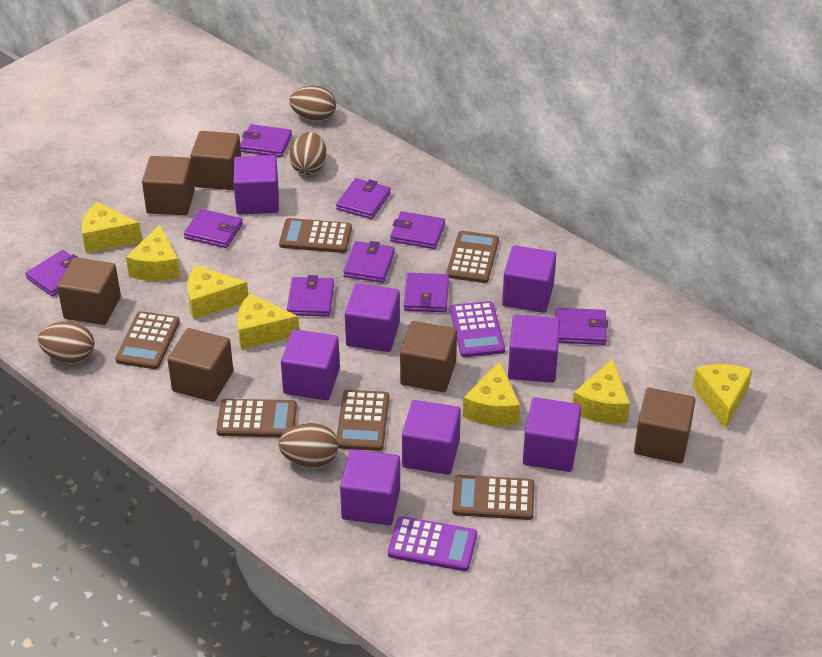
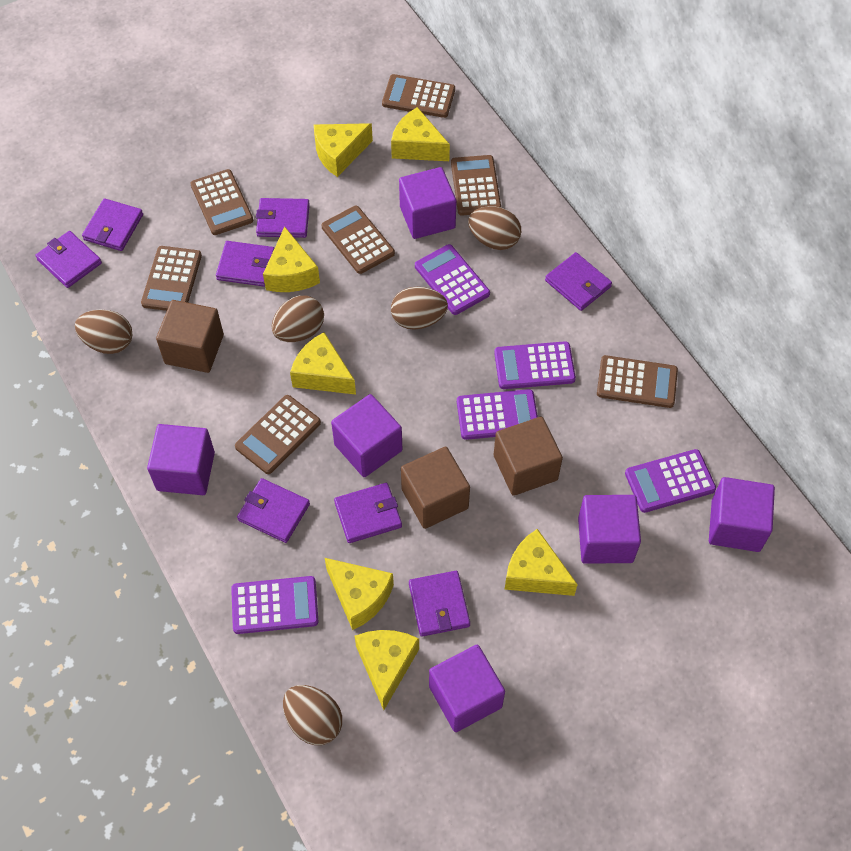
brown calculator: 6 -> 7
brown cube: 6 -> 3
brown egg: 4 -> 5
purple calculator: 2 -> 5
purple cube: 8 -> 6
purple wallet: 9 -> 8

